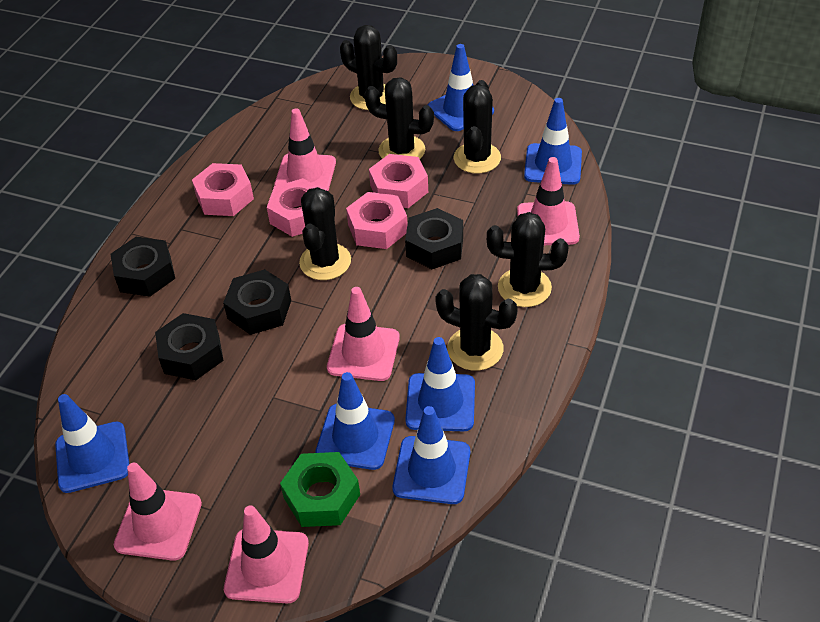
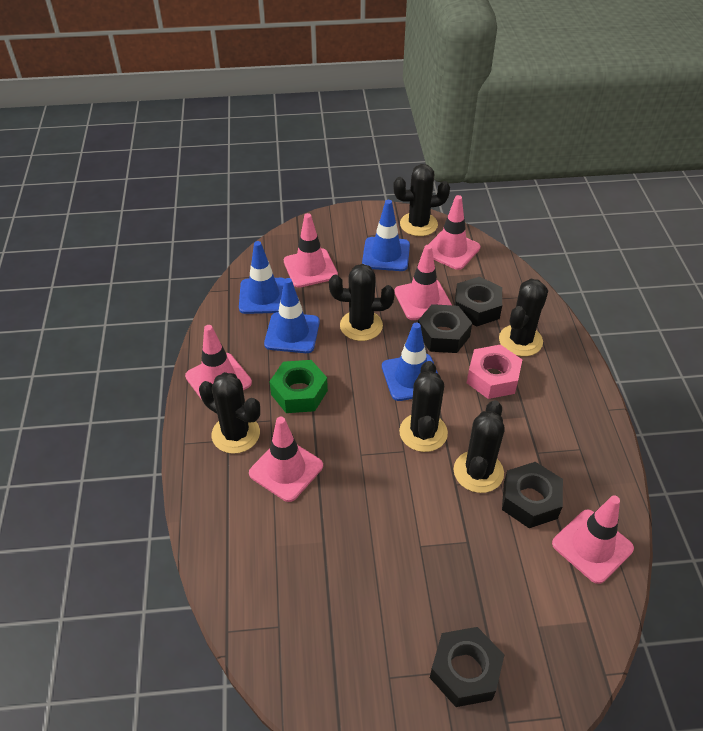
blue traffic cone: 6 -> 4
pink nut: 4 -> 1
pink traffic cone: 5 -> 6

